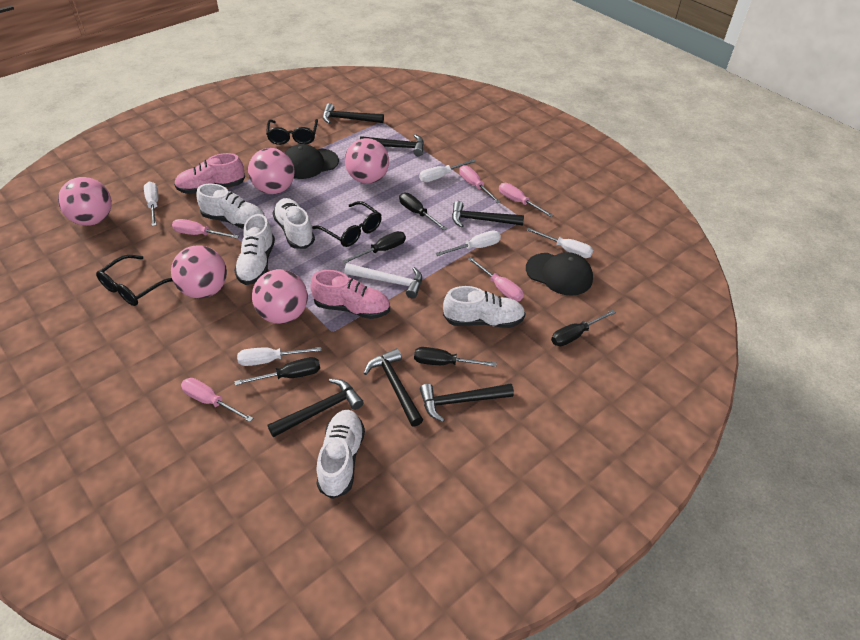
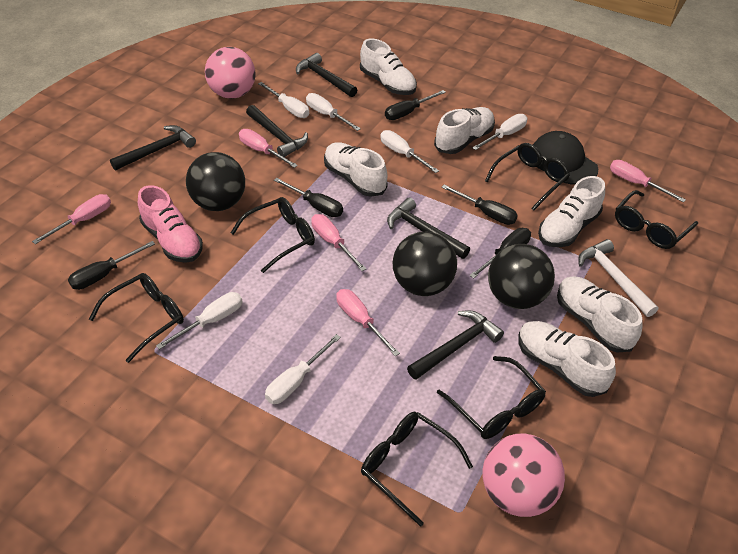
black ball: 0 -> 3
black cap: 2 -> 1
black glasses: 3 -> 6
black hammer: 6 -> 5
pink ball: 5 -> 2
pink shoe: 2 -> 1
white screwdriver: 5 -> 6
white shoe: 5 -> 6

